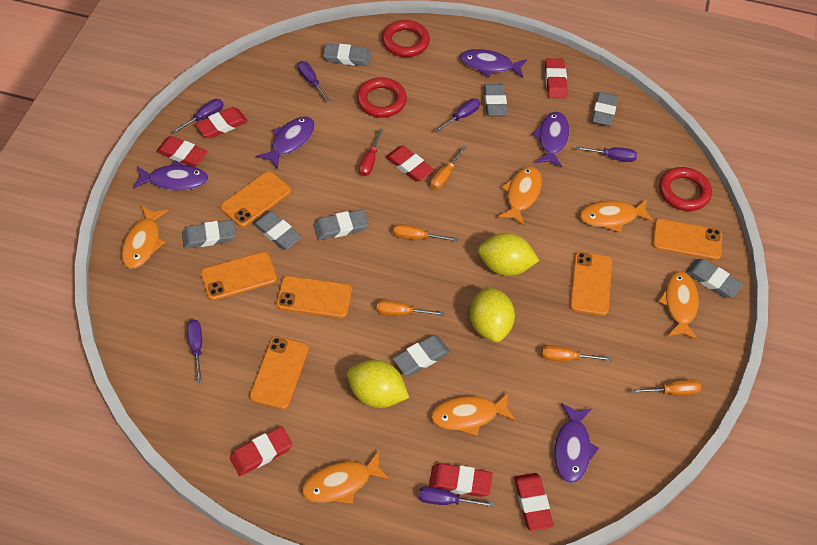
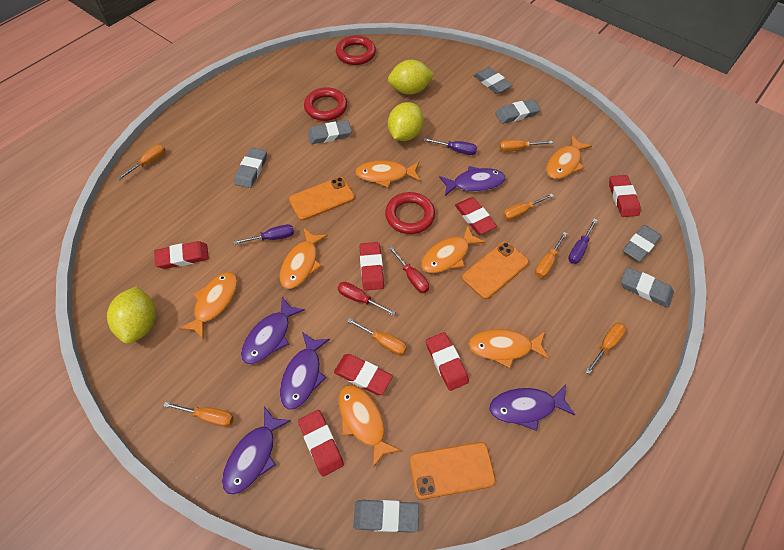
grey eraser: 8 -> 7
orange fish: 6 -> 7
orange phone: 6 -> 3
orange screwdriver: 5 -> 7
purple screwdriver: 6 -> 3
red screwdriver: 1 -> 2

